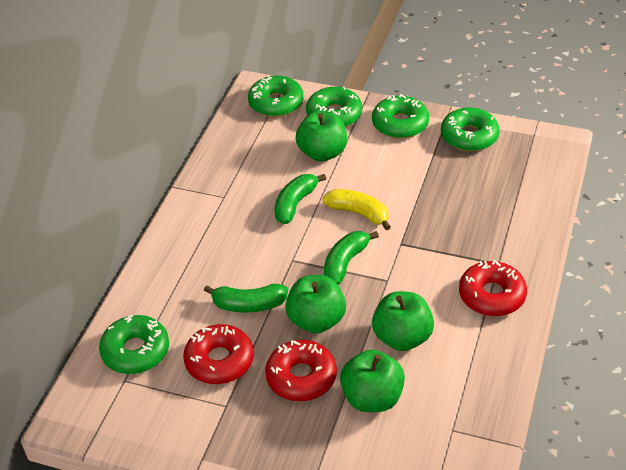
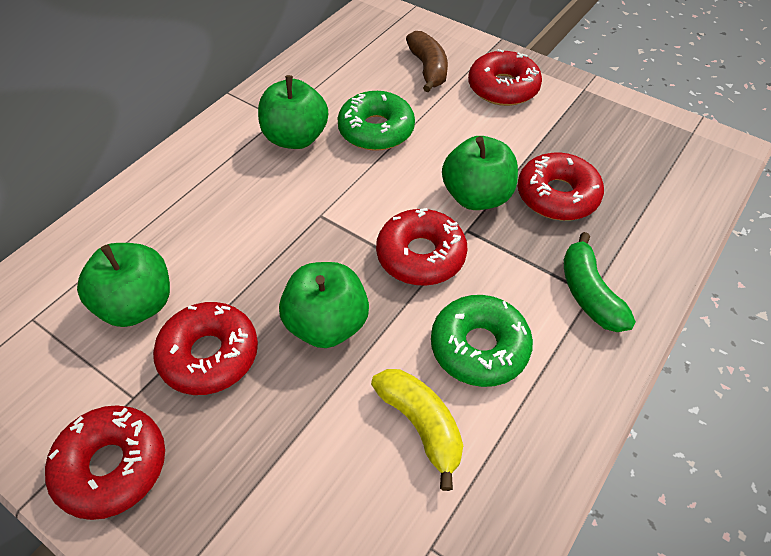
brown banana: 0 -> 1
green banana: 3 -> 1
green donut: 5 -> 2
red donut: 3 -> 5

